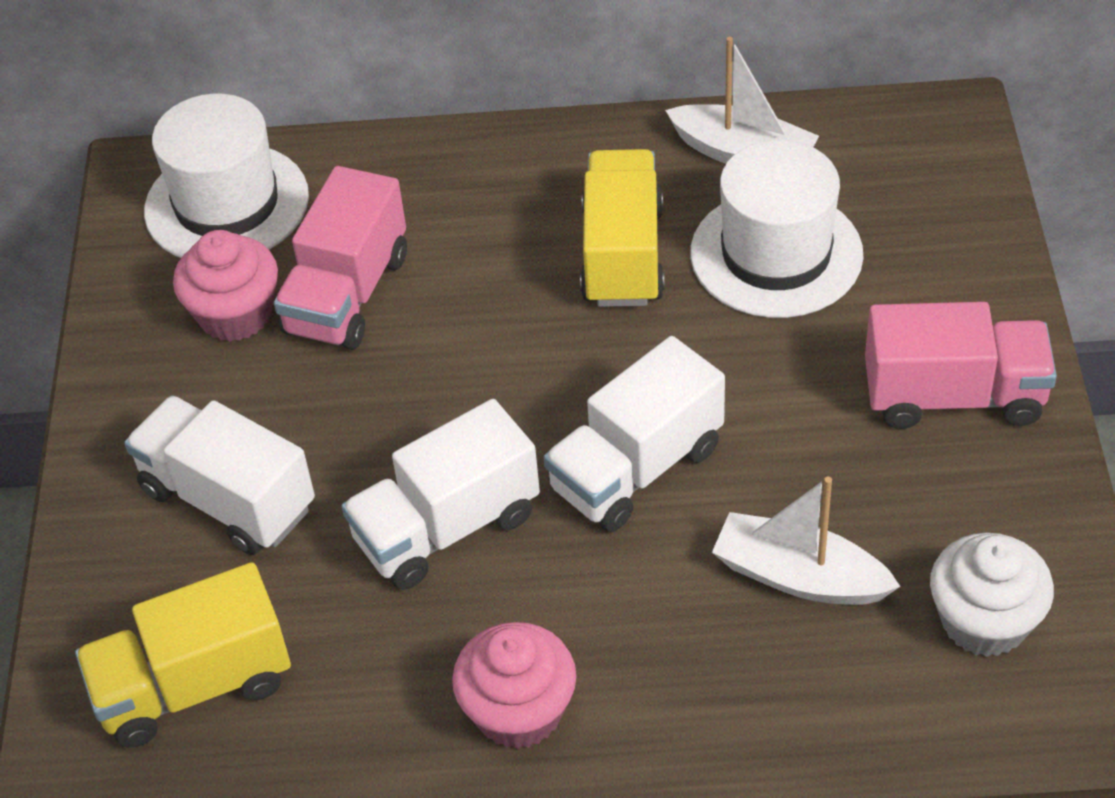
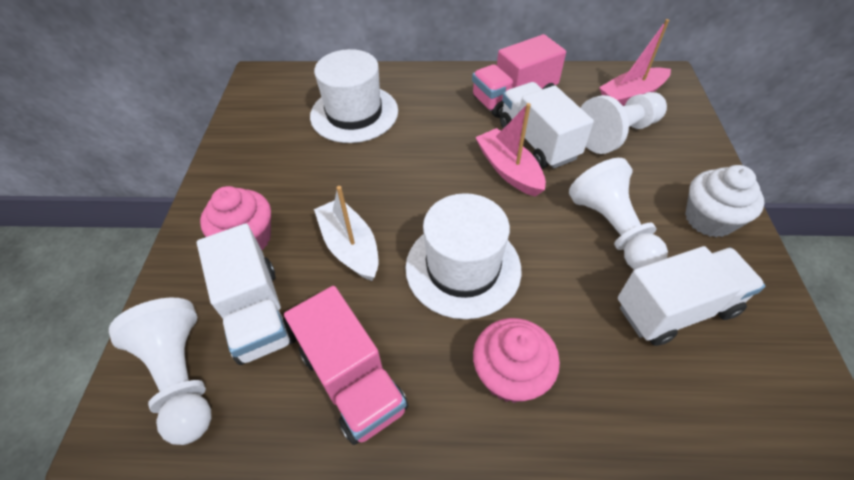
pink boat: 0 -> 2
white boat: 2 -> 1
white pawn: 0 -> 3
yellow truck: 2 -> 0

